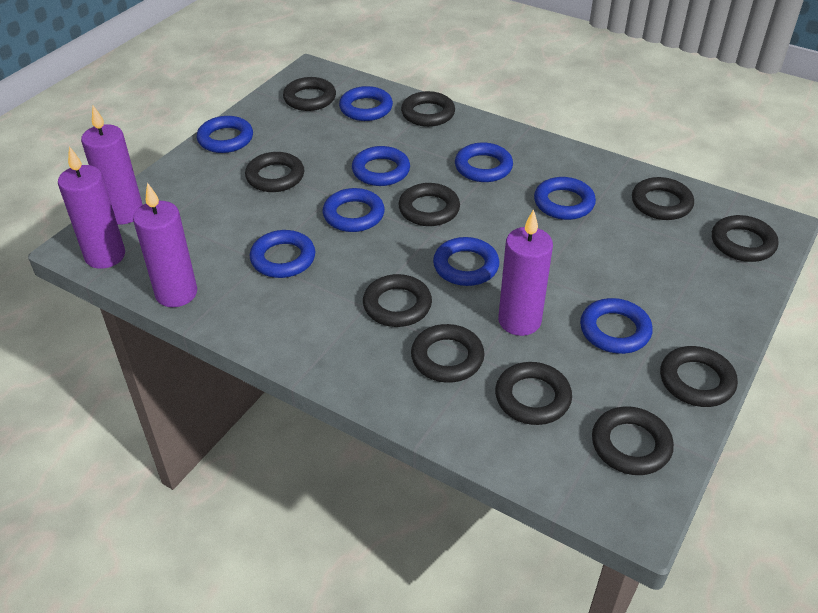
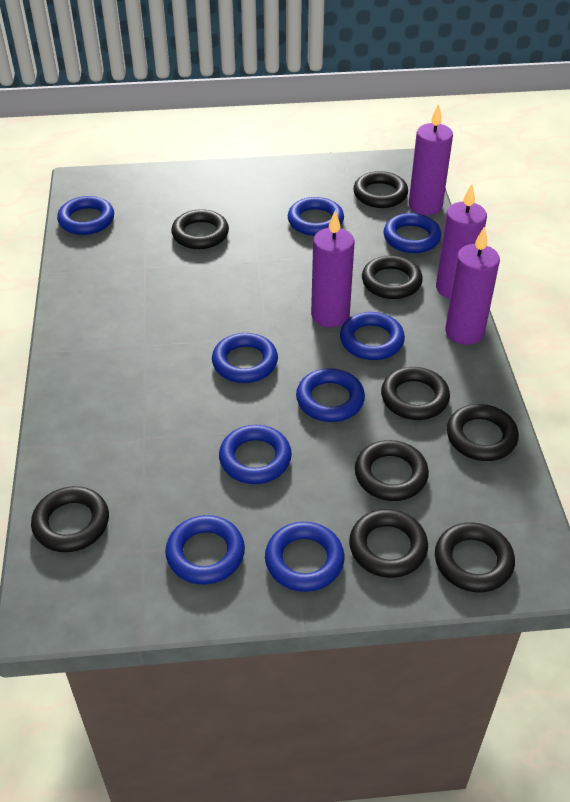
black ring: 11 -> 9

